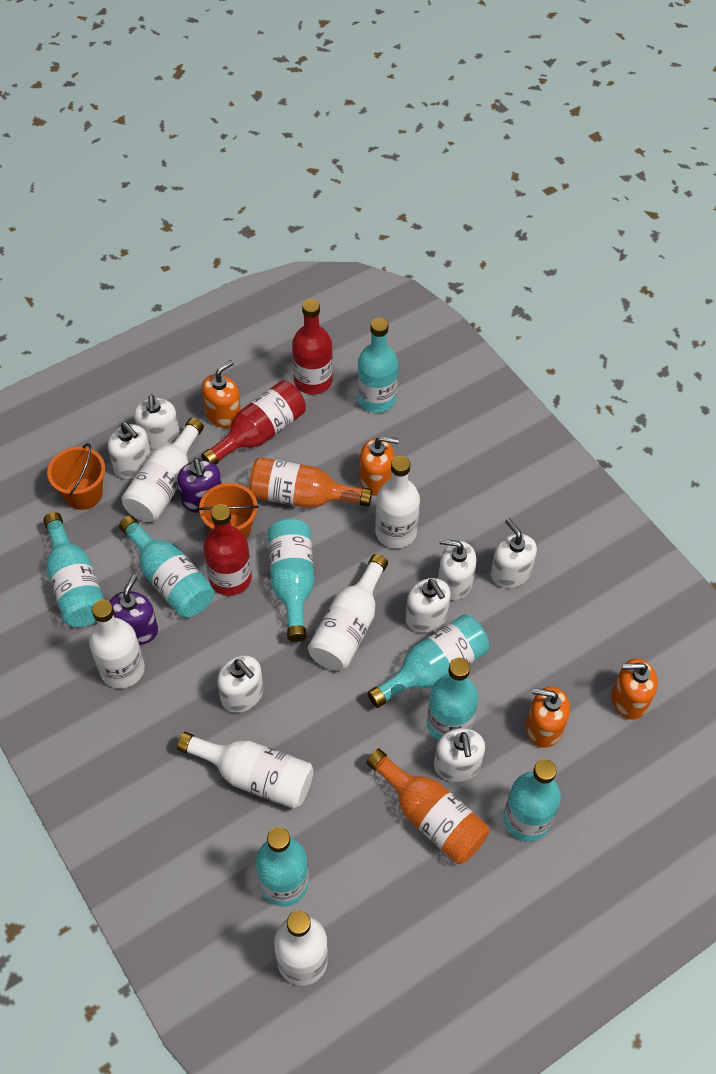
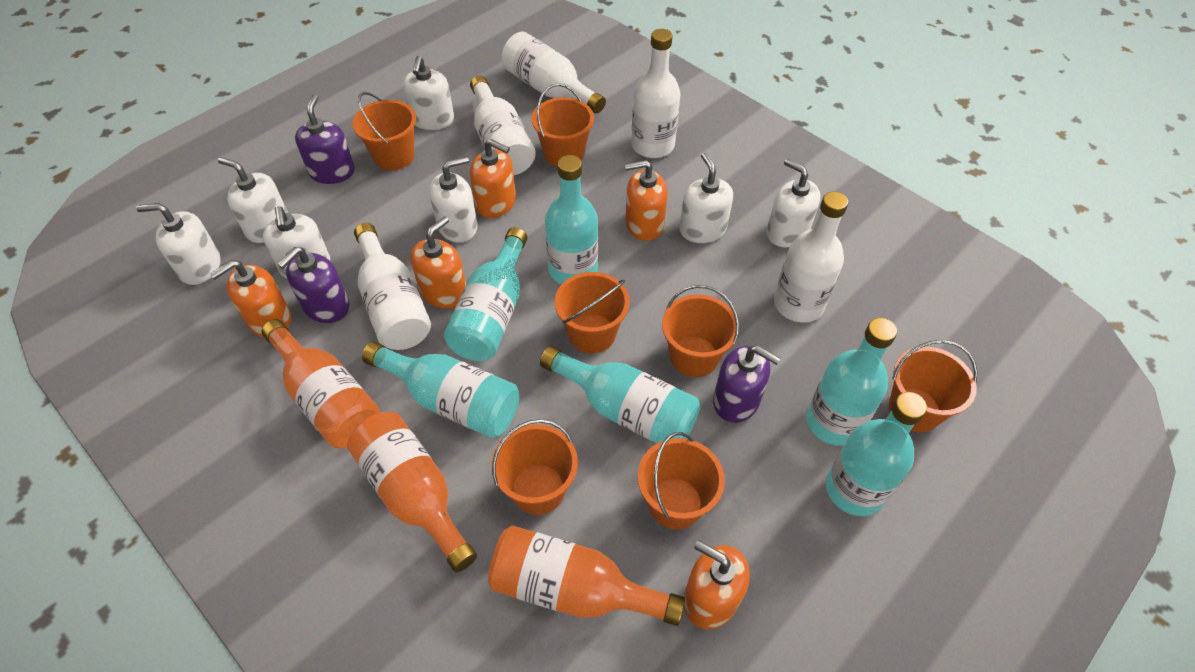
orange bottle: 2 -> 3
orange bucket: 2 -> 7
orange soap dispenser: 4 -> 5
purple soap dispenser: 2 -> 3
red bottle: 3 -> 0
turquoise bottle: 8 -> 6
white bottle: 6 -> 5

